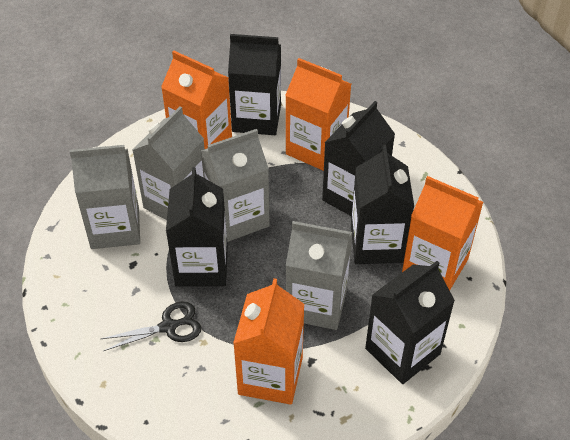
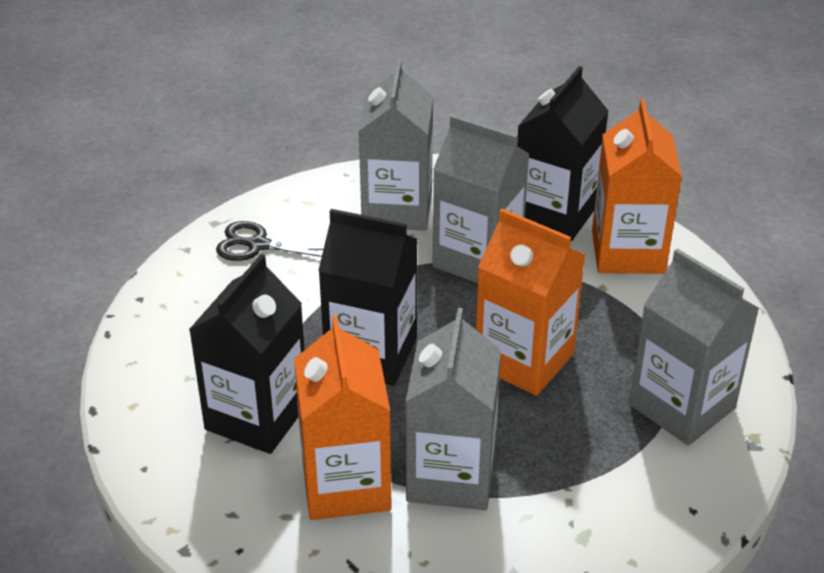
black carton: 5 -> 3
orange carton: 4 -> 3

